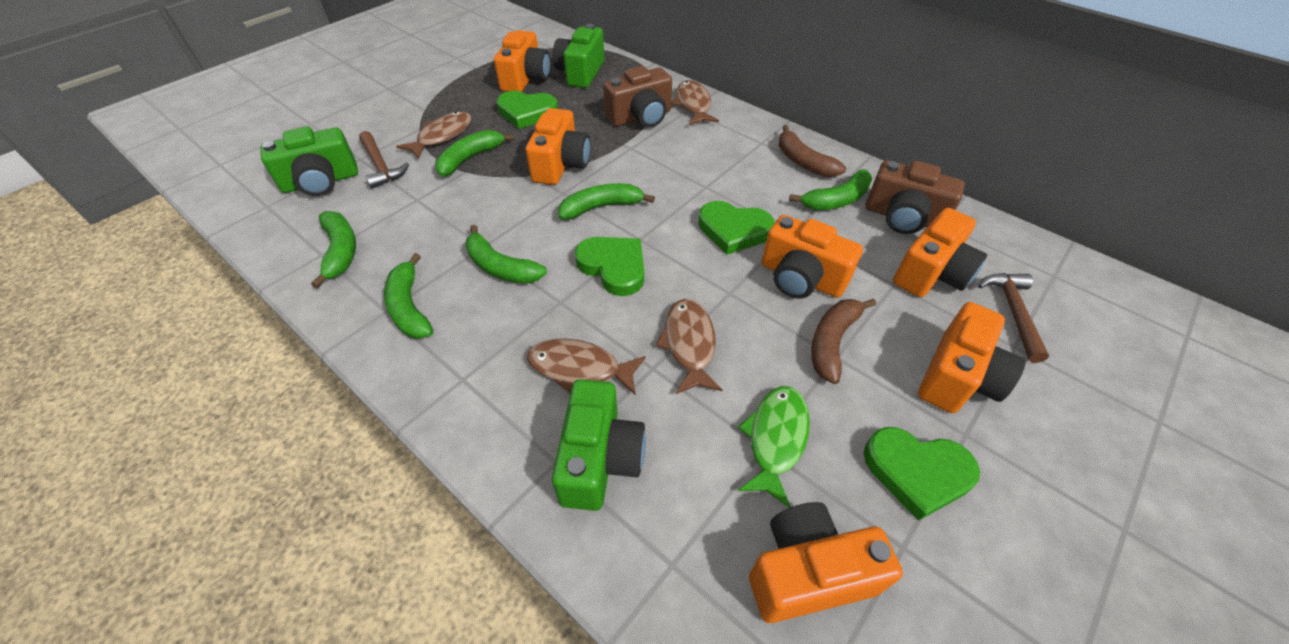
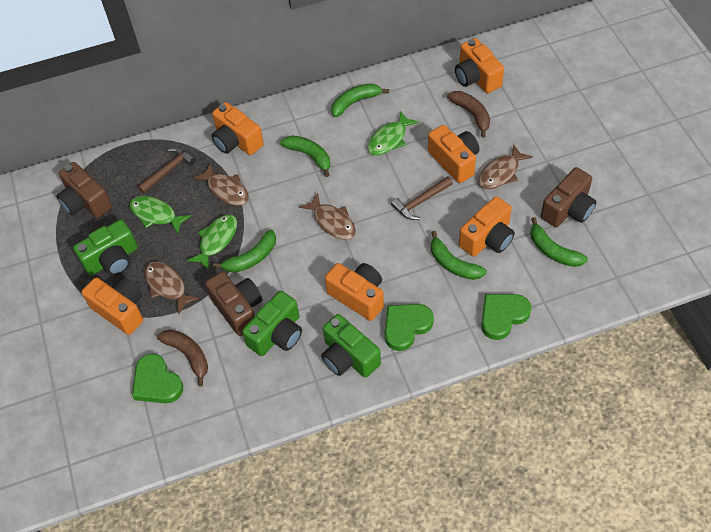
brown camera: 2 -> 3
green banana: 6 -> 5
green fish: 1 -> 3
green heart: 4 -> 3

